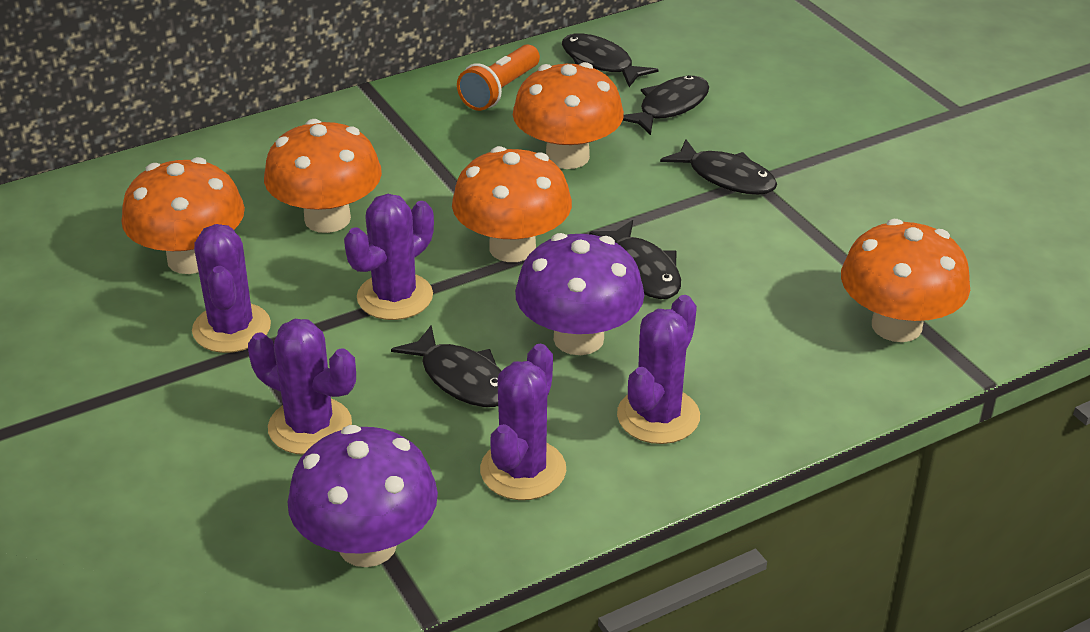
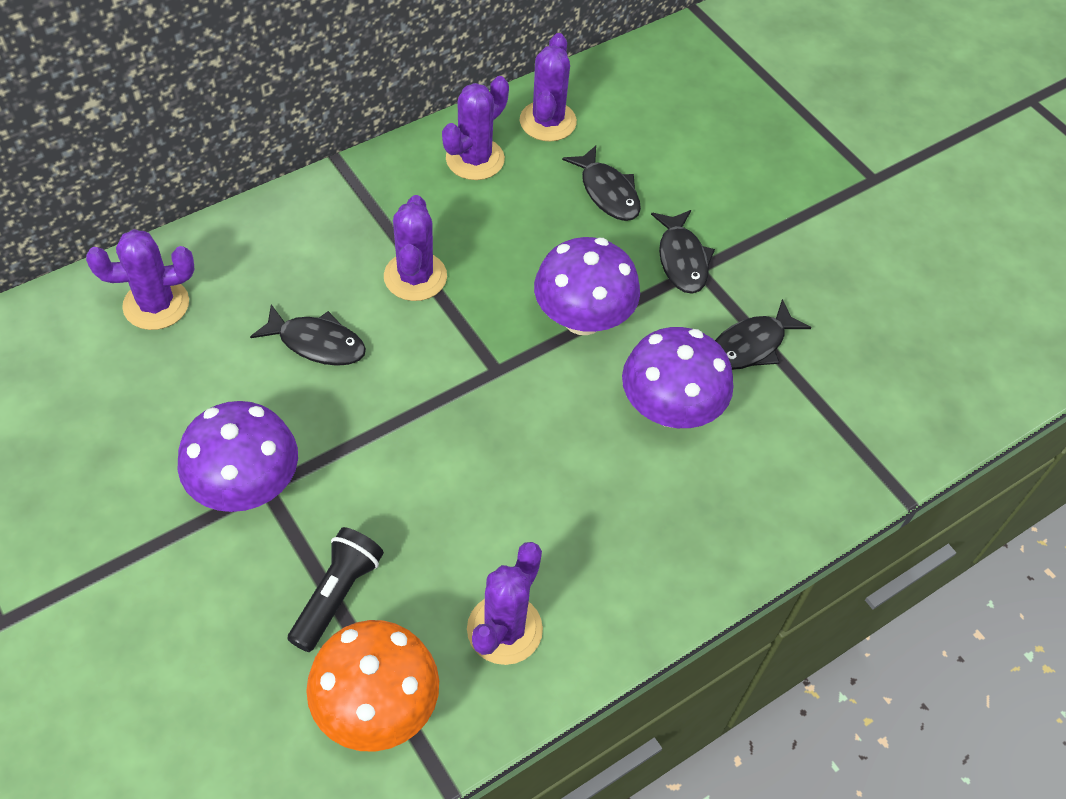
black fish: 5 -> 4
black flashlight: 0 -> 1
orange flashlight: 1 -> 0
orange mushroom: 5 -> 1
purple mushroom: 2 -> 3

